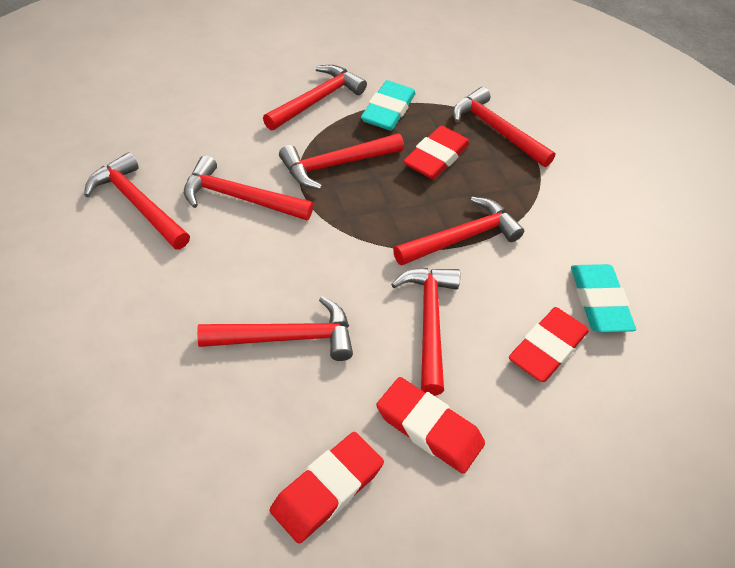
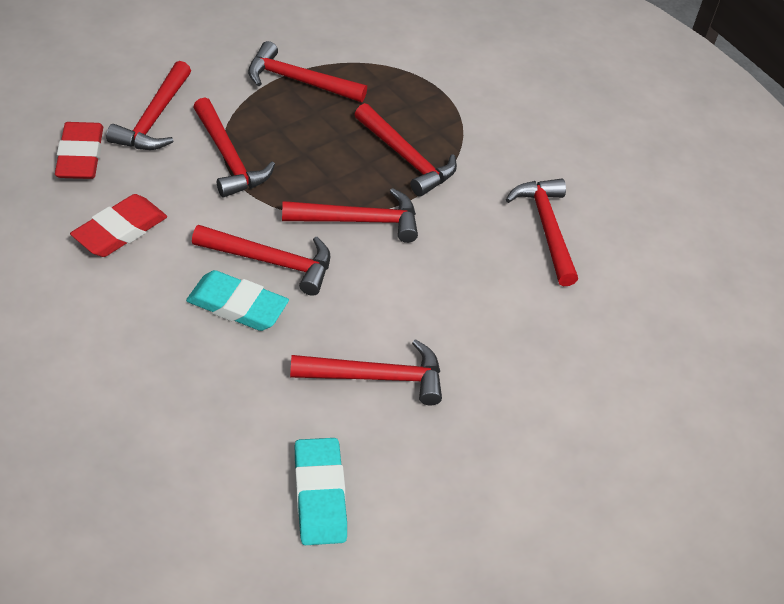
red eraser: 4 -> 2

